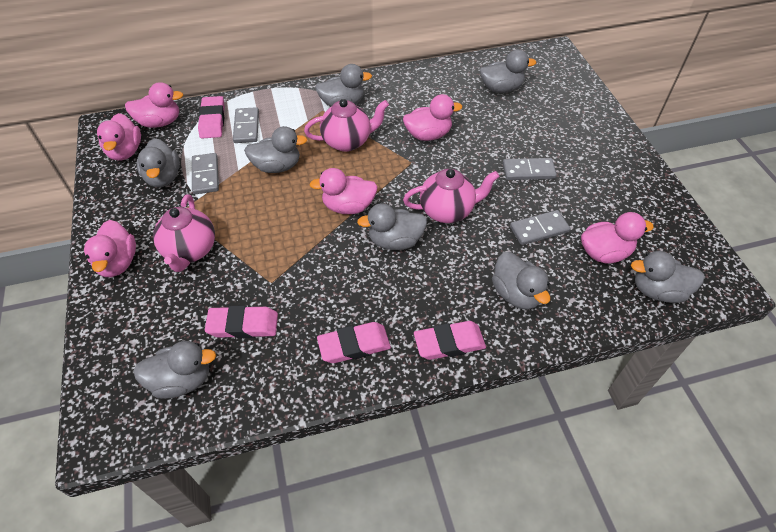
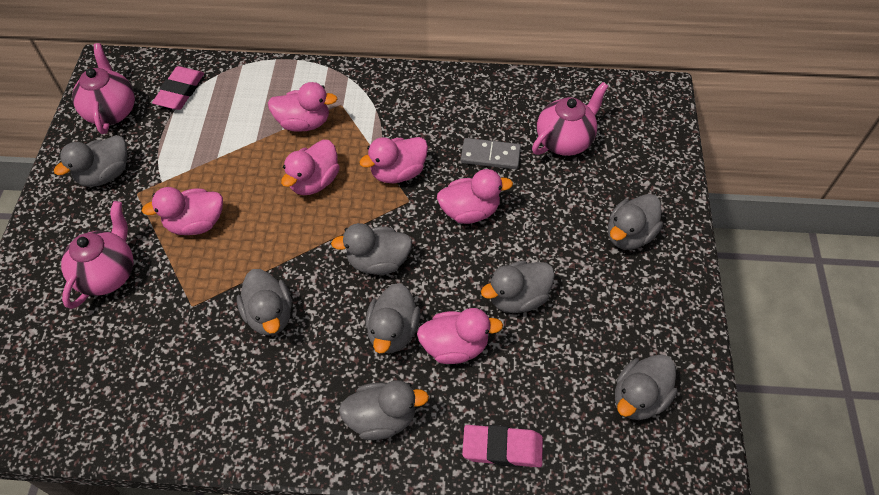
grey domino: 4 -> 1
pink eraser: 4 -> 2

